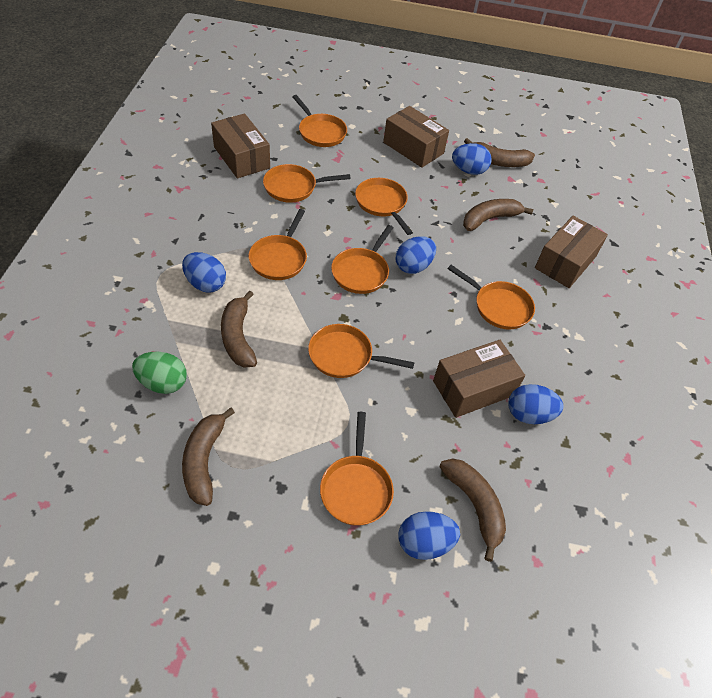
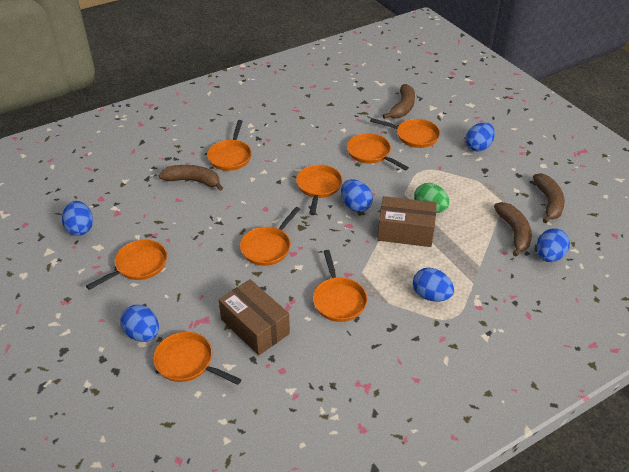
blue egg: 5 -> 6
brown banana: 5 -> 4
brown box: 4 -> 2

